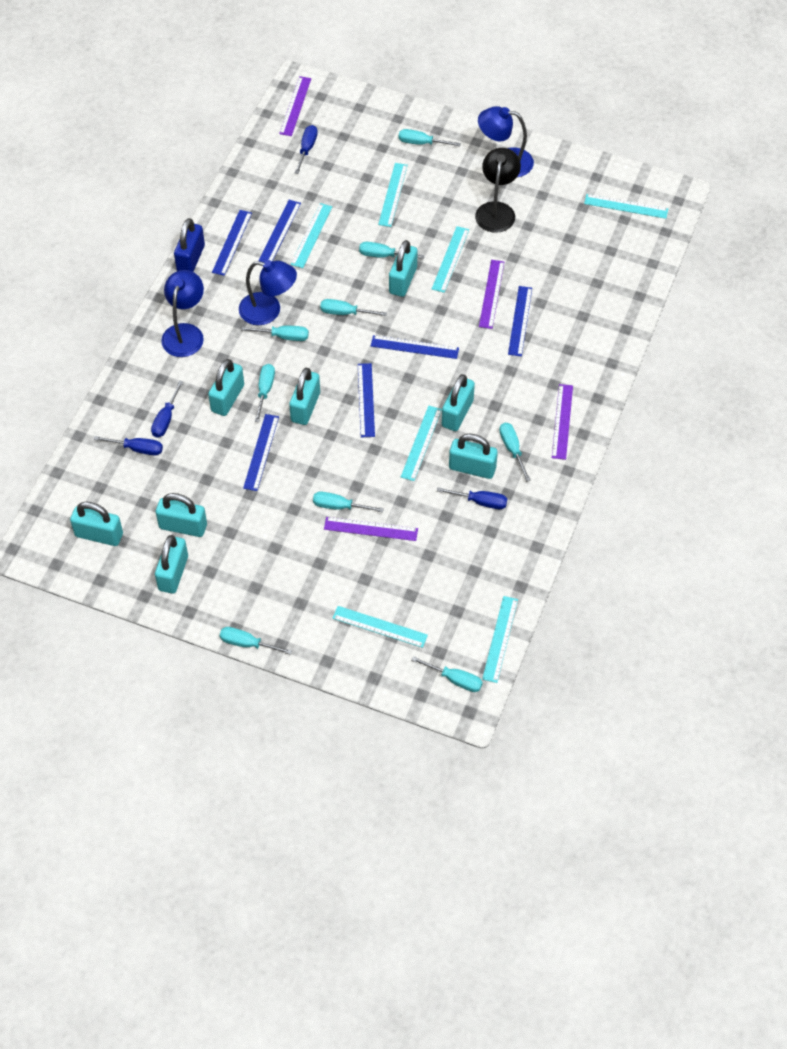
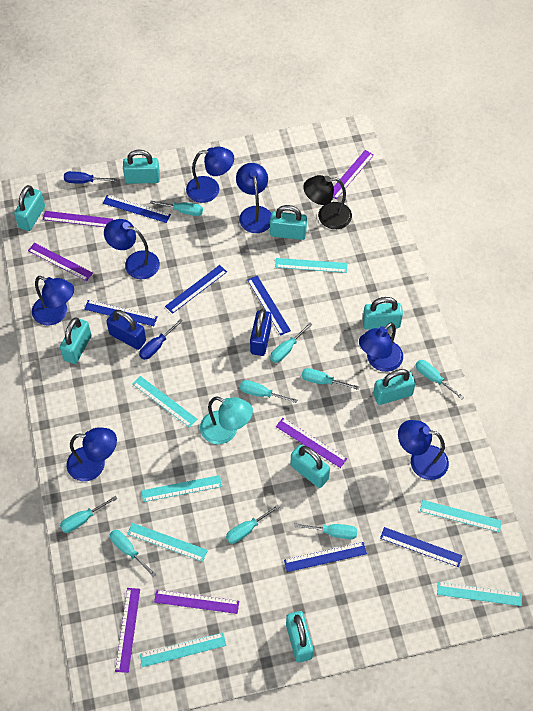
blue lamp: 3 -> 7
blue padlock: 1 -> 2
blue screwdriver: 4 -> 2
purple ruler: 4 -> 6
turquoise lamp: 0 -> 1

